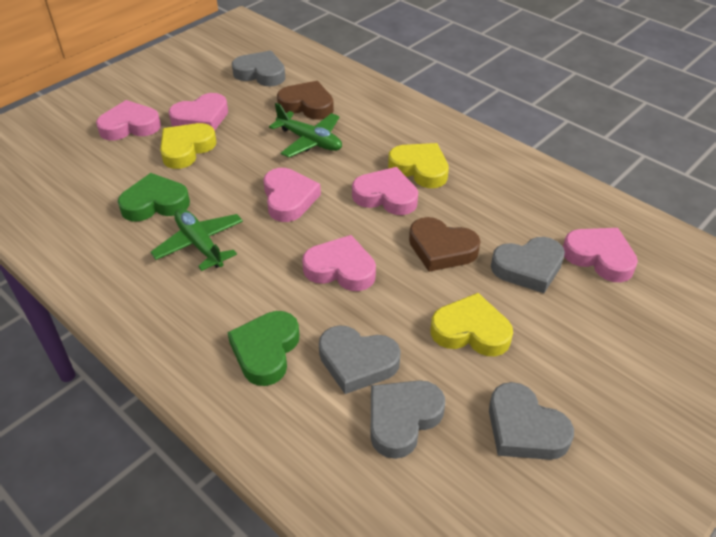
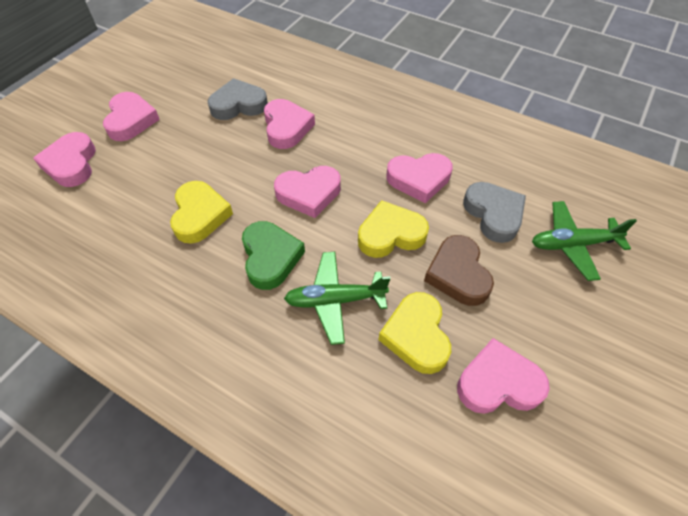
brown heart: 2 -> 1
green heart: 2 -> 1
grey heart: 5 -> 2

